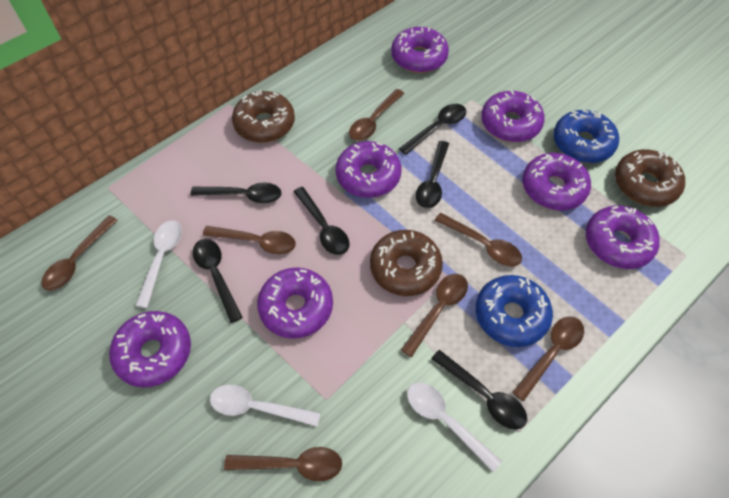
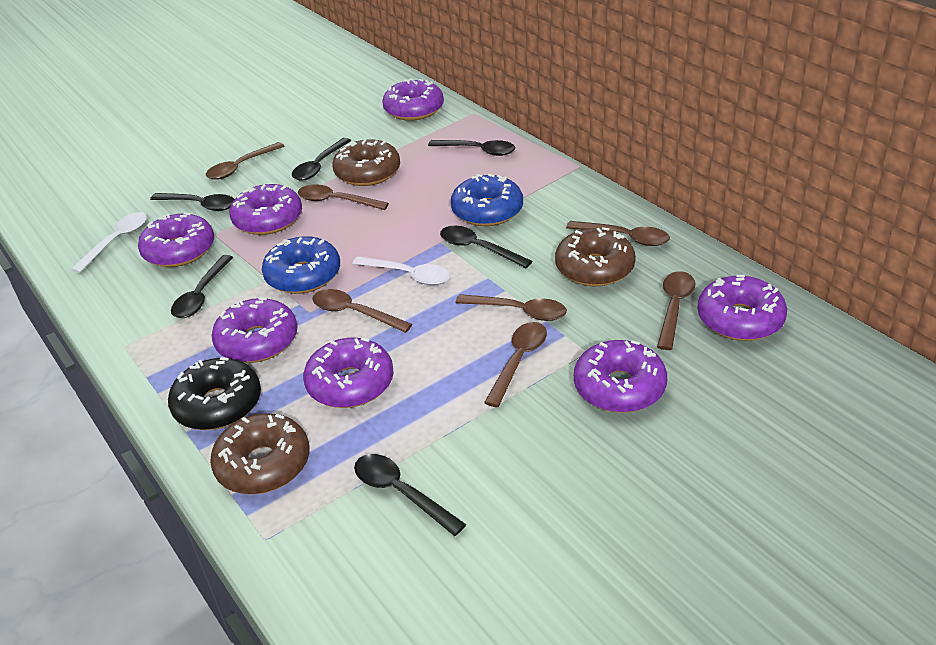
black donut: 0 -> 1
white spoon: 3 -> 2

